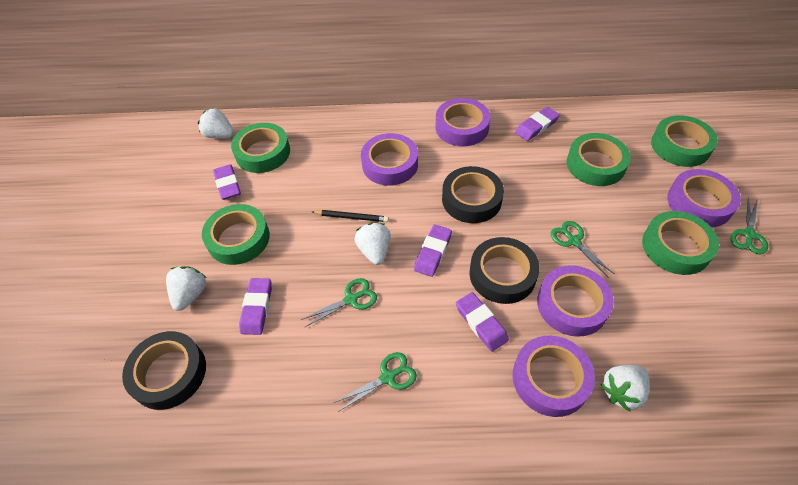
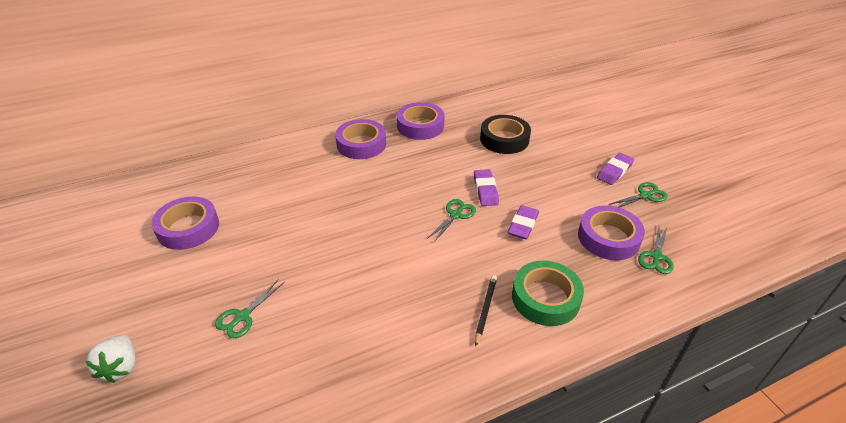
black tape: 3 -> 1
green tape: 5 -> 1
purple eraser: 5 -> 3
purple tape: 5 -> 4
white strawberry: 4 -> 1

